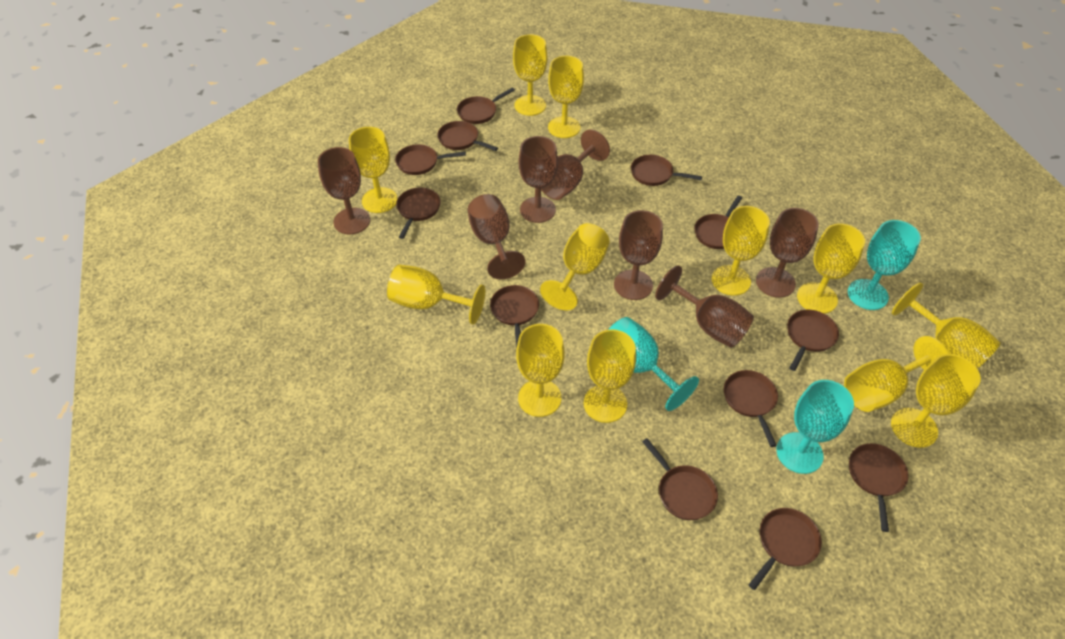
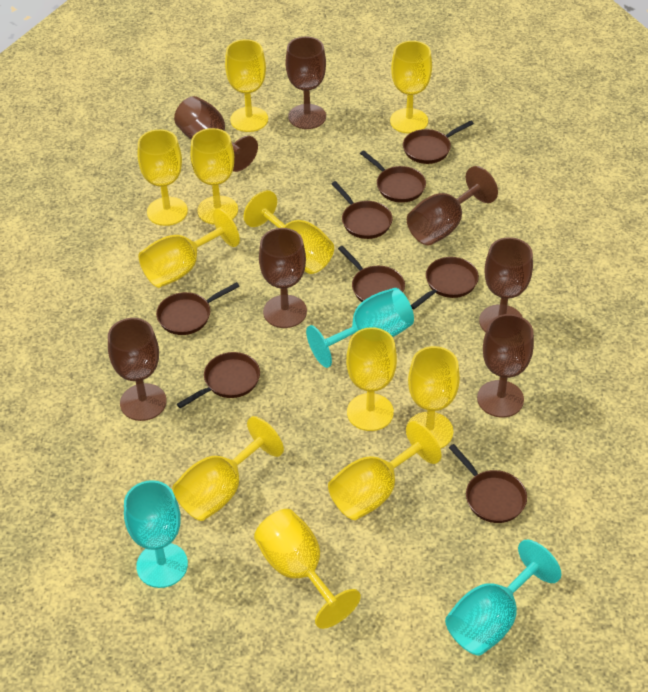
brown pan: 12 -> 8
yellow goblet: 12 -> 11

